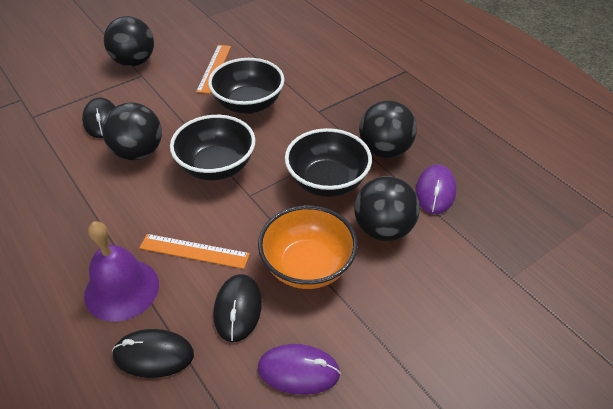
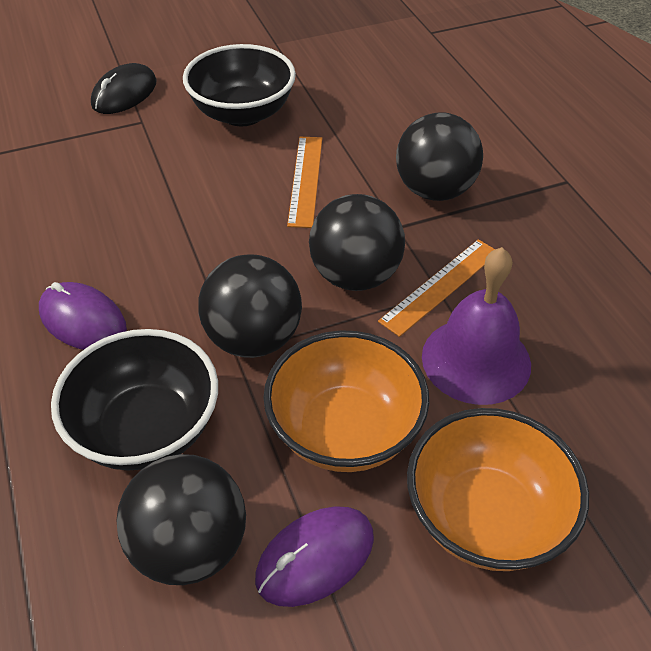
black bowl: 3 -> 2
black mouse: 3 -> 1
orange bowl: 1 -> 2

